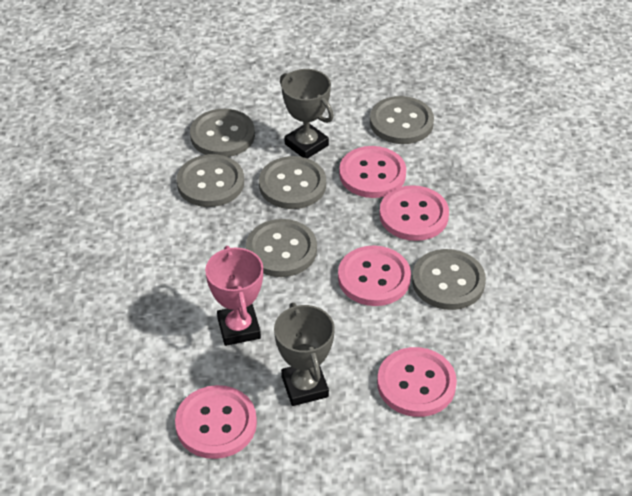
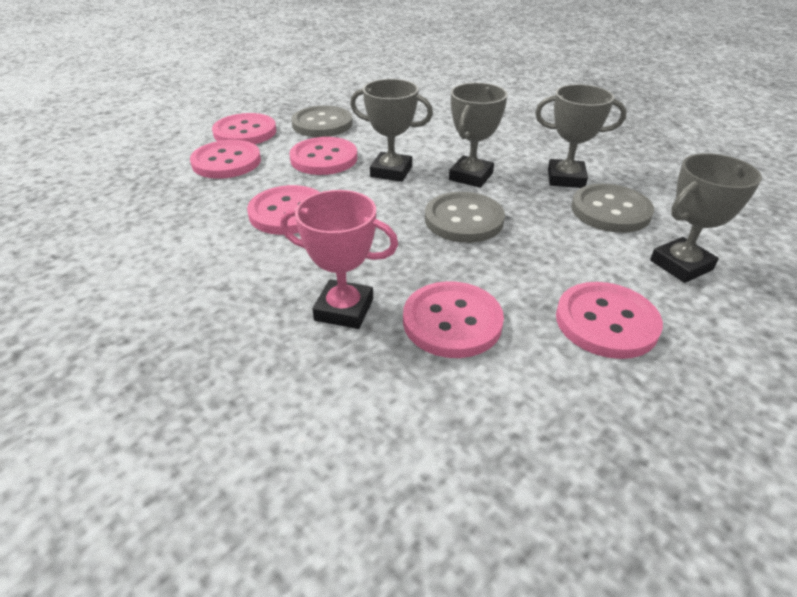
grey button: 6 -> 3
grey trophy: 2 -> 4
pink button: 5 -> 6

